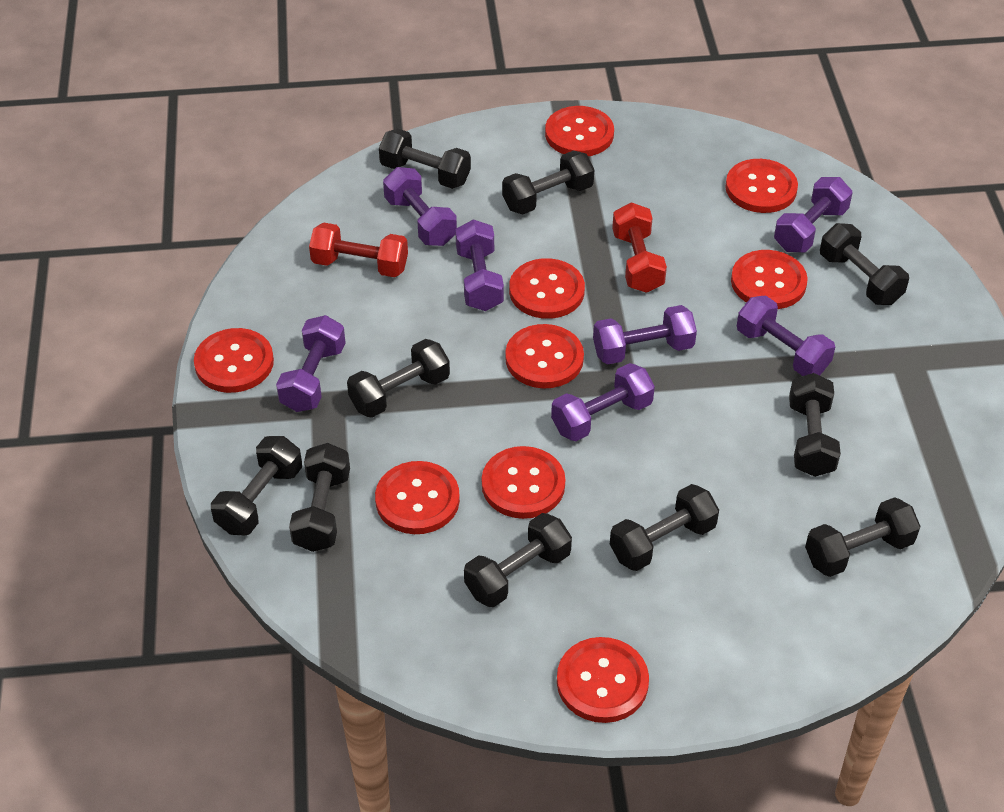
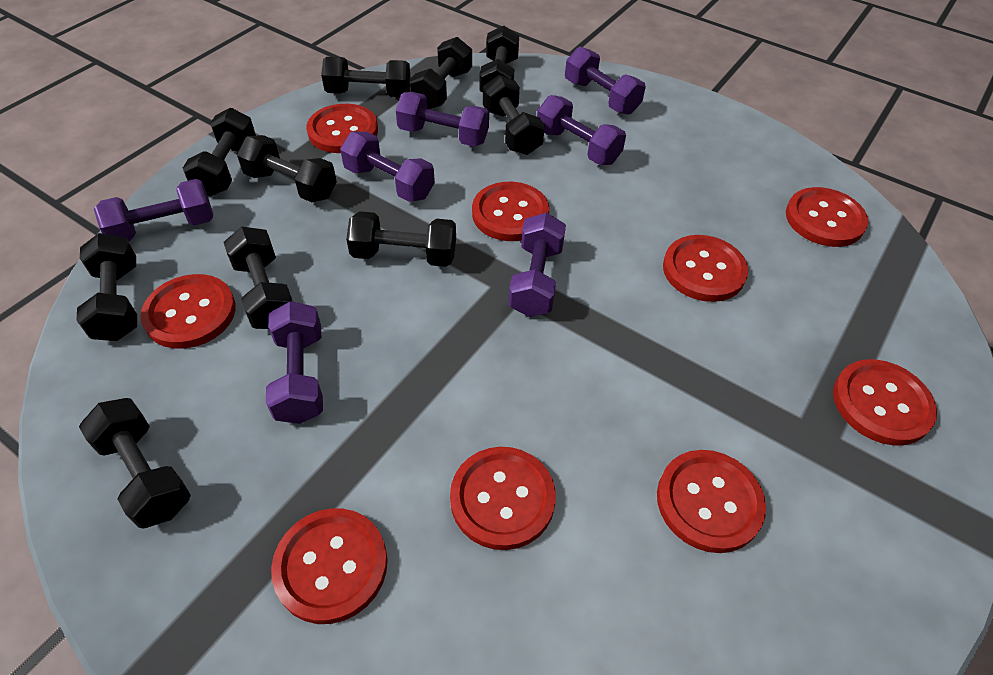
red dumbbell: 2 -> 0

